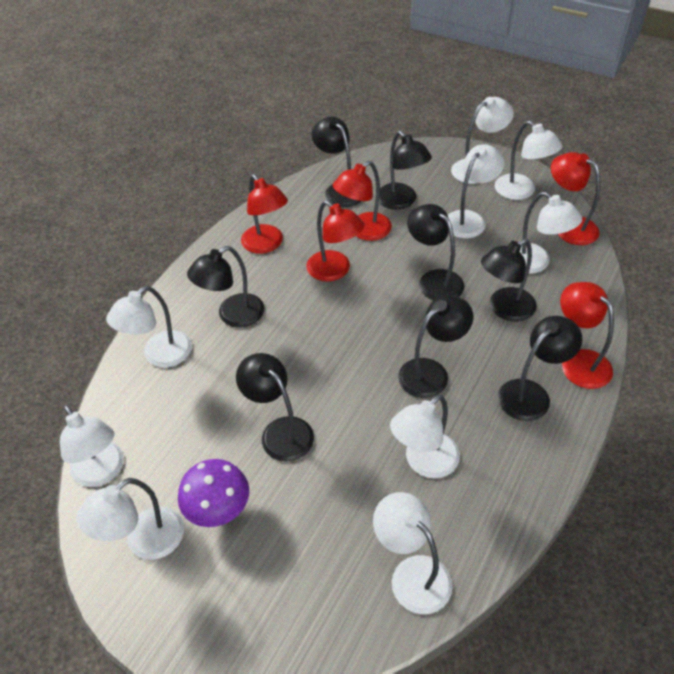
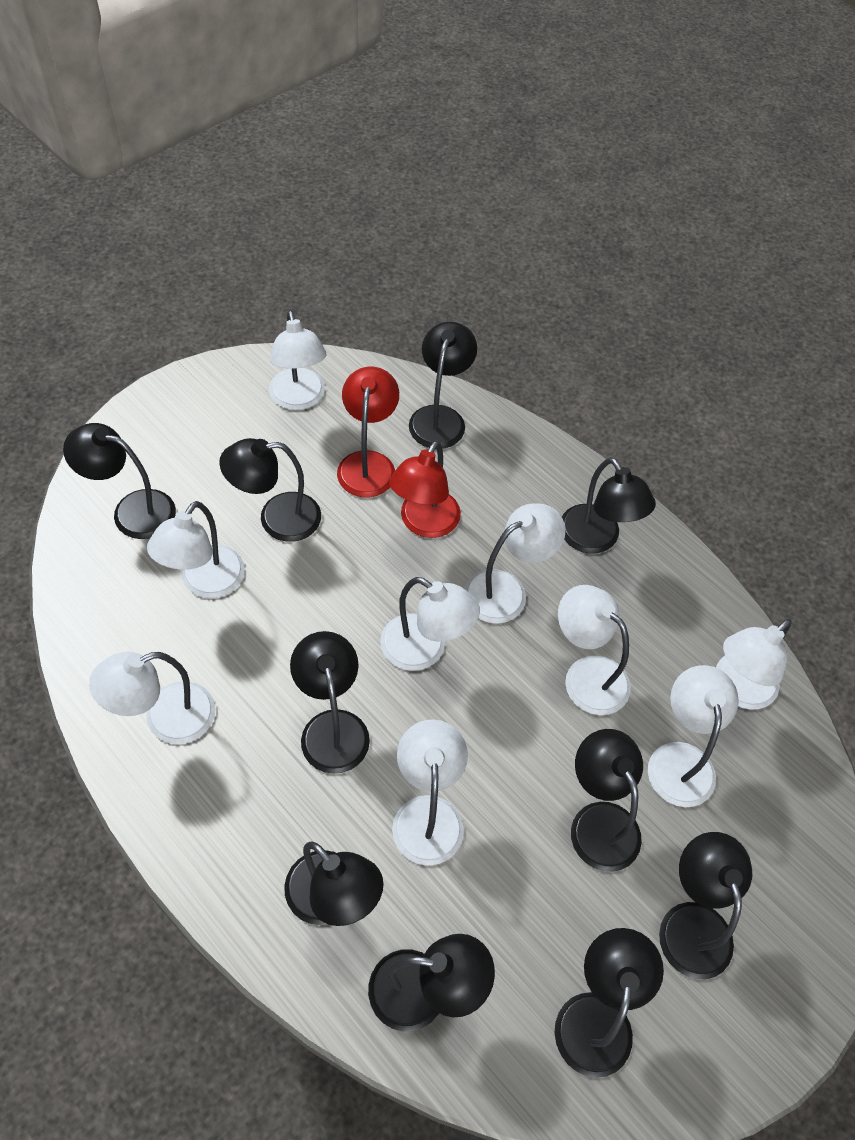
black lamp: 8 -> 10
purple mushroom: 1 -> 0
red lamp: 5 -> 2

